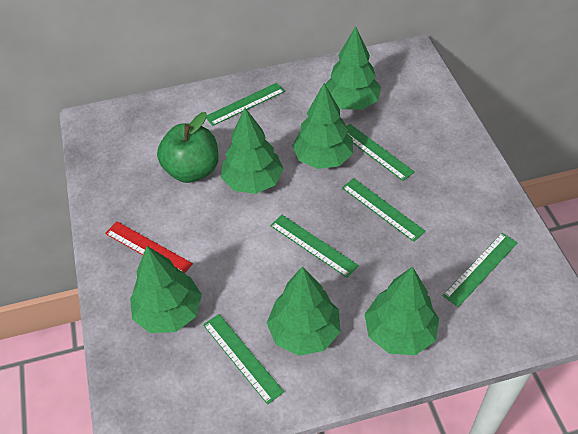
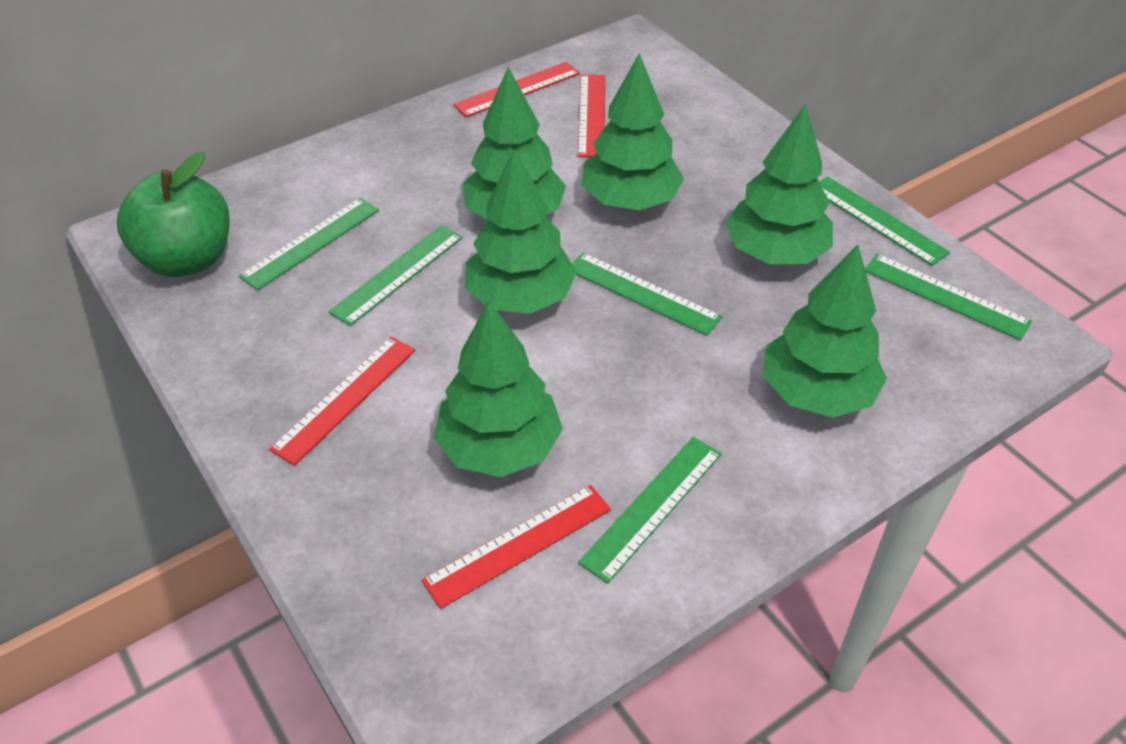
red ruler: 1 -> 4

